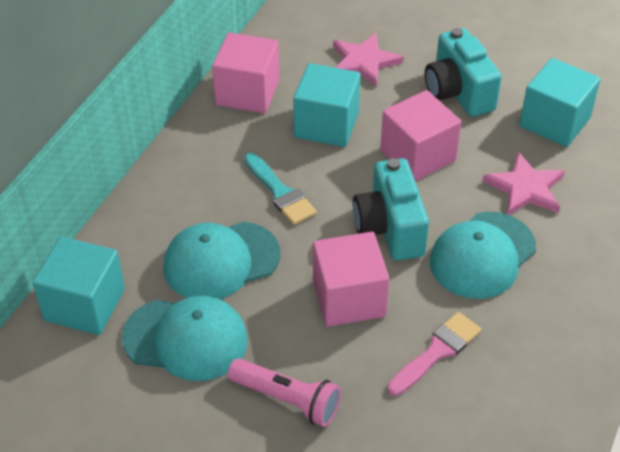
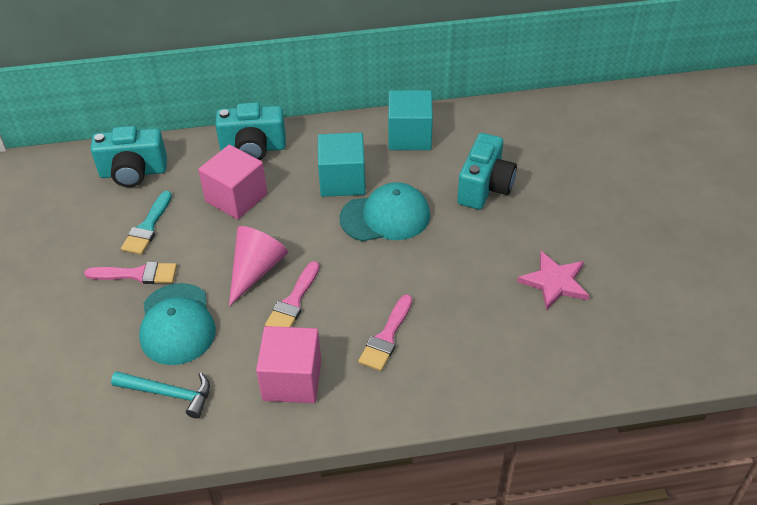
pink brush: 1 -> 3
pink cone: 0 -> 1
pink cube: 3 -> 2
pink flashlight: 1 -> 0
pink star: 2 -> 1
turquoise camera: 2 -> 3
turquoise cap: 3 -> 2
turquoise cube: 3 -> 2
turquoise hammer: 0 -> 1

